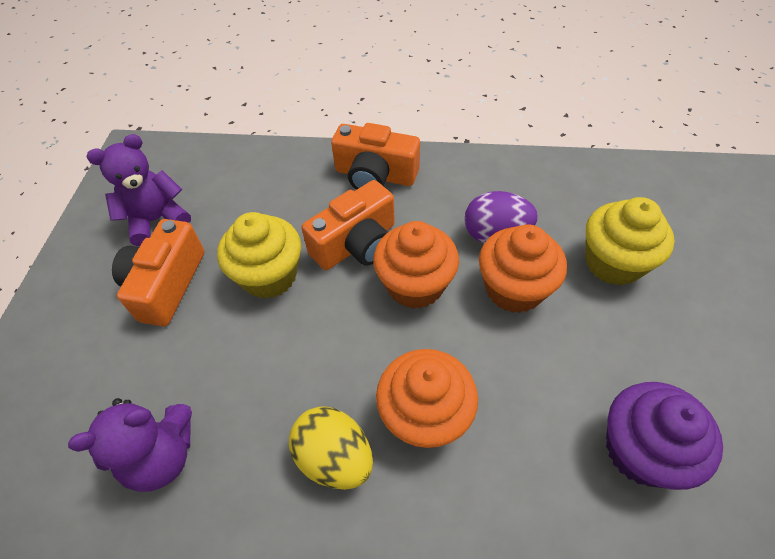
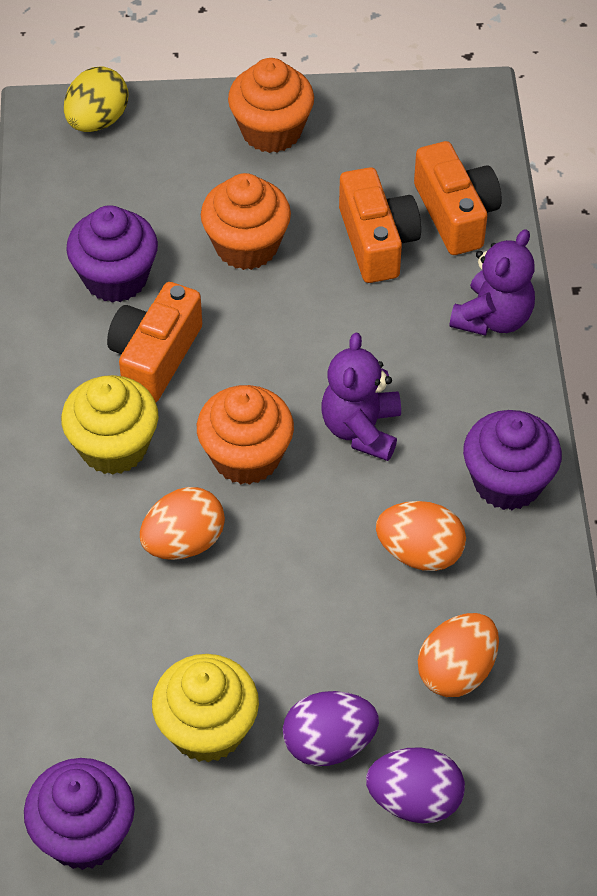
orange egg: 0 -> 3
purple cupcake: 1 -> 3
purple egg: 1 -> 2

